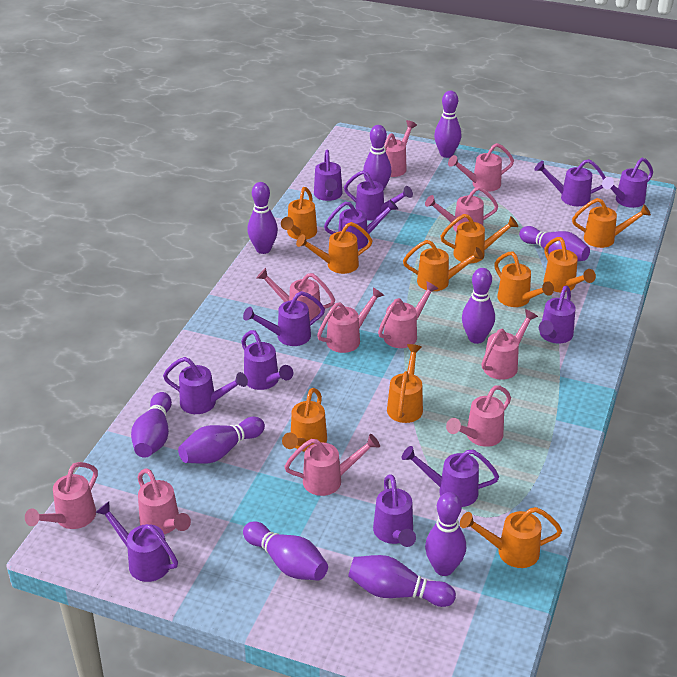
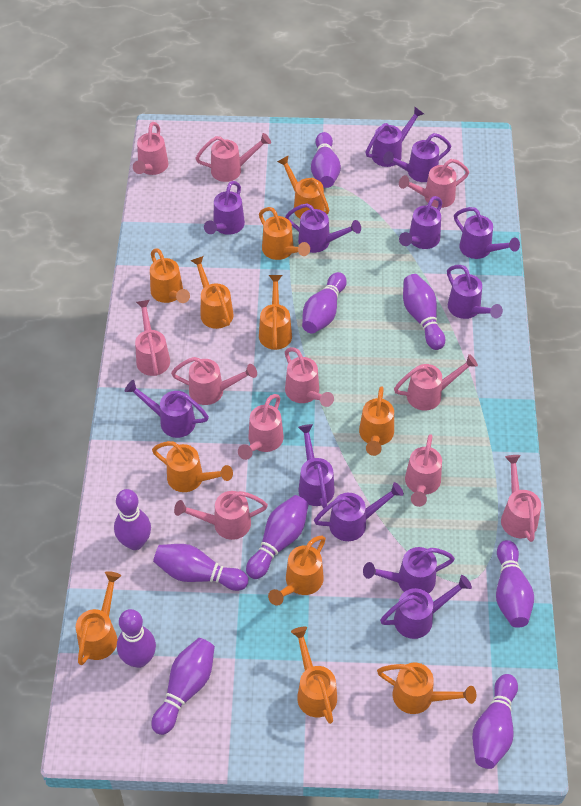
orange watering can: 10 -> 11

